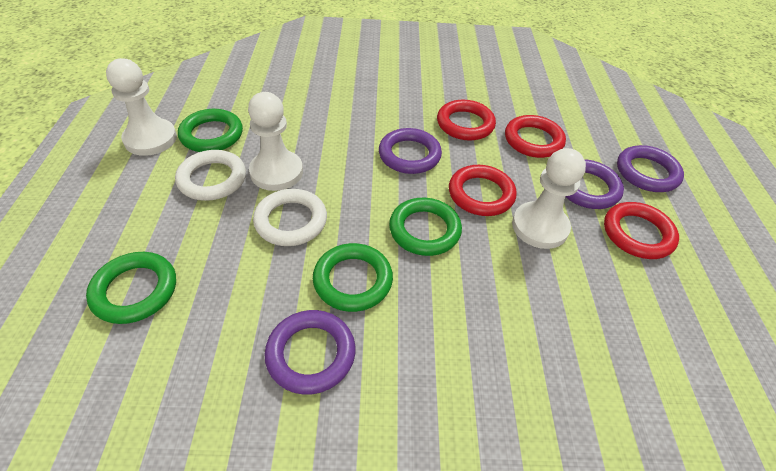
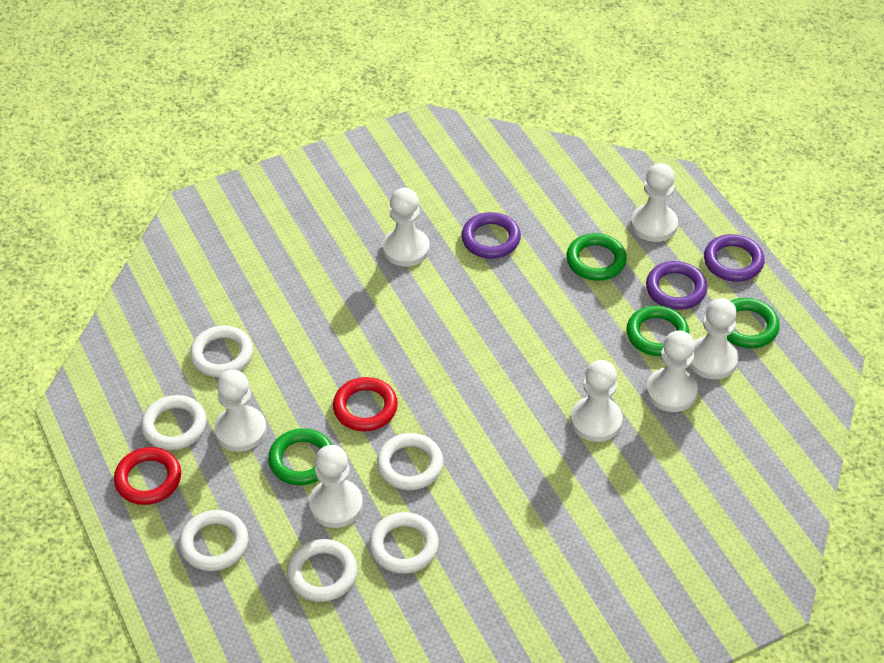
purple ring: 4 -> 3
red ring: 4 -> 2
white pawn: 3 -> 7
white ring: 2 -> 6

